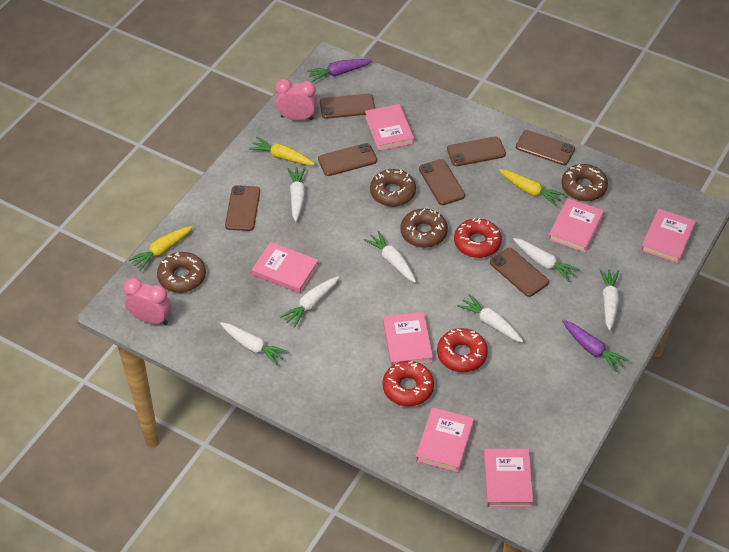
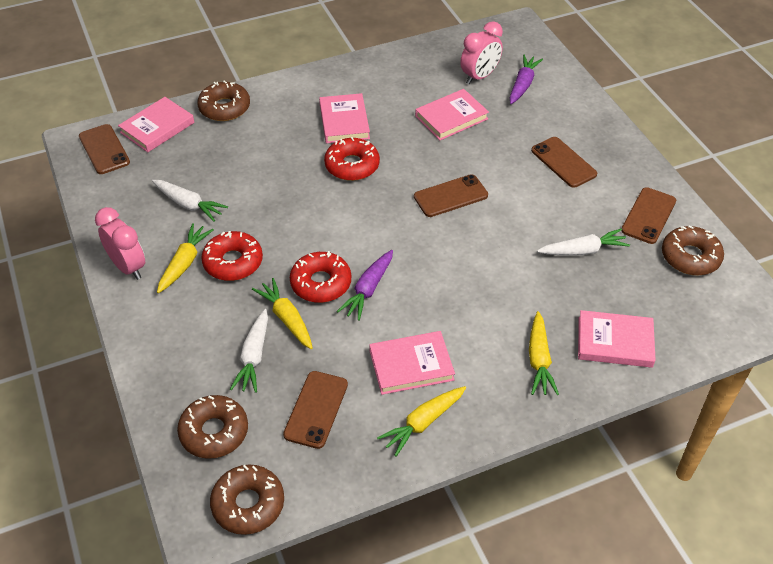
brown phone: 7 -> 5
pink book: 7 -> 5
white carrot: 7 -> 3
yellow carrot: 3 -> 4

